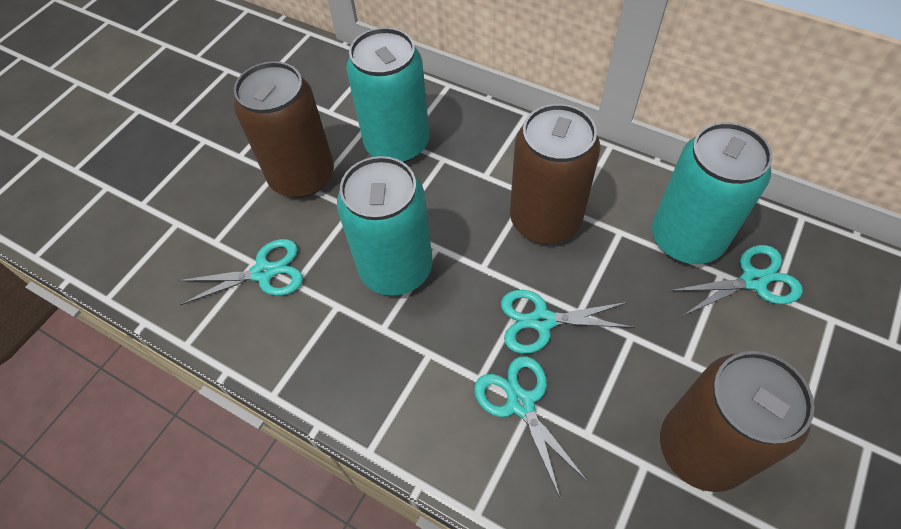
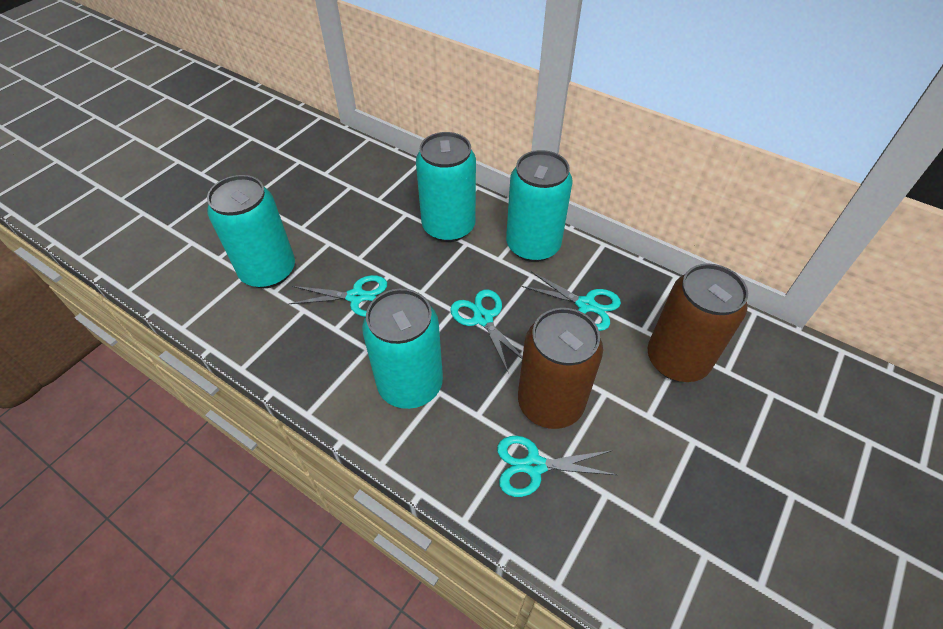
brown can: 3 -> 2
turquoise can: 3 -> 4

